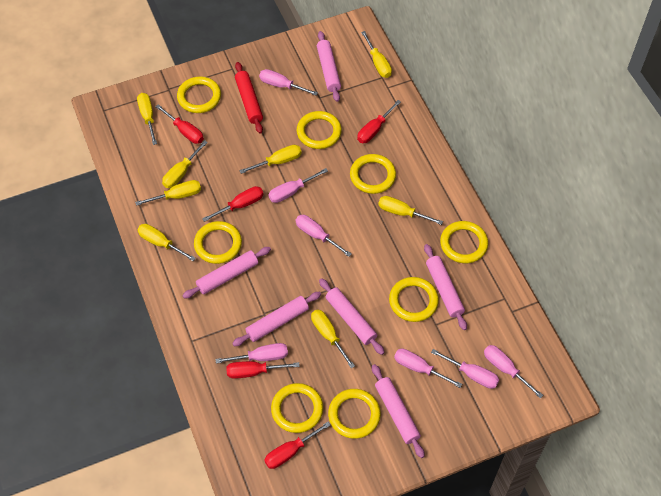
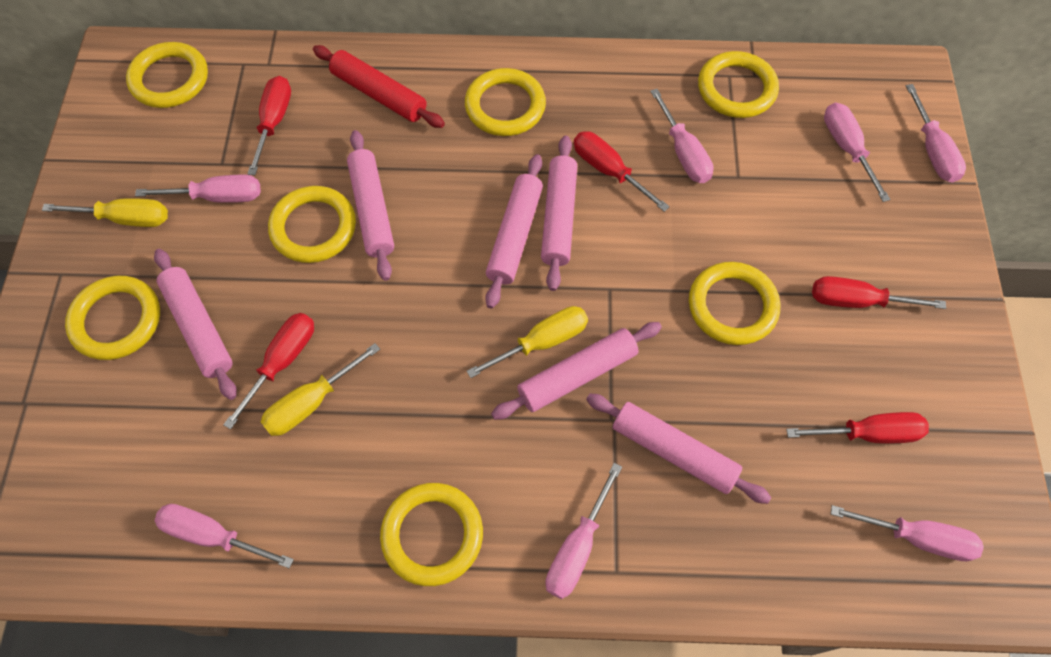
yellow ring: 8 -> 7
yellow screwdriver: 8 -> 3

